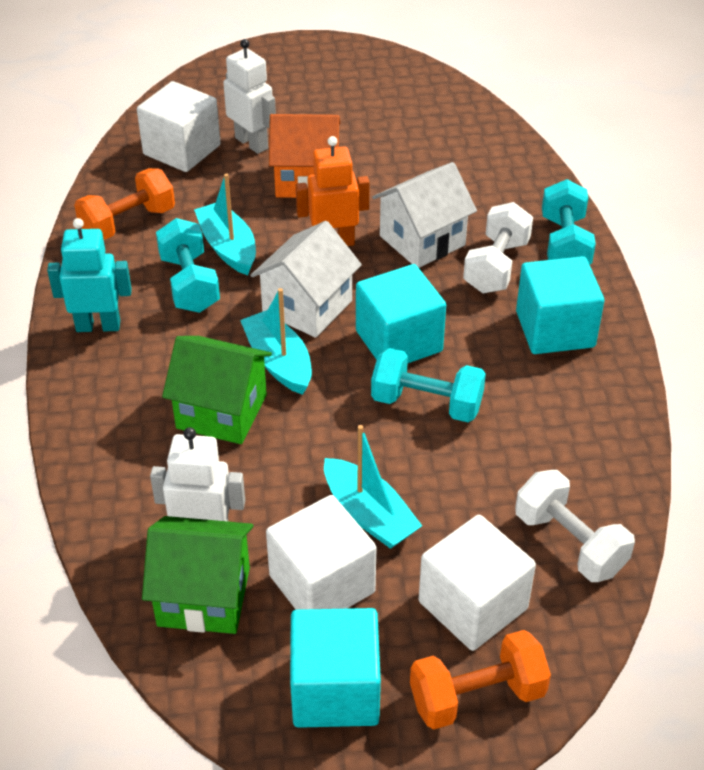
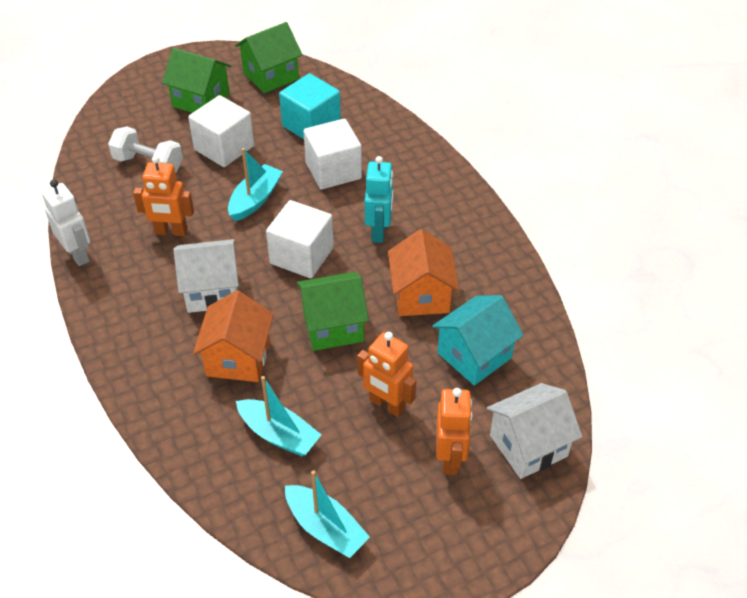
green house: 2 -> 3
orange dumbbell: 2 -> 0
orange house: 1 -> 2
orange robot: 1 -> 3
turquoise cube: 3 -> 1
turquoise dumbbell: 3 -> 0
turquoise house: 0 -> 1
white dumbbell: 2 -> 1
white robot: 2 -> 1

